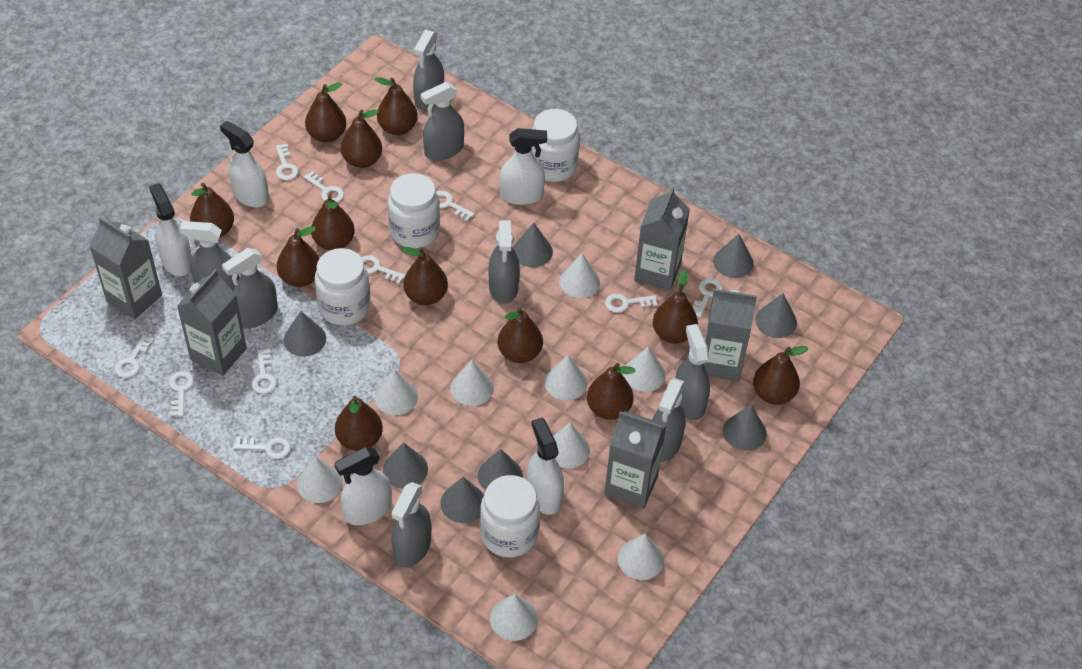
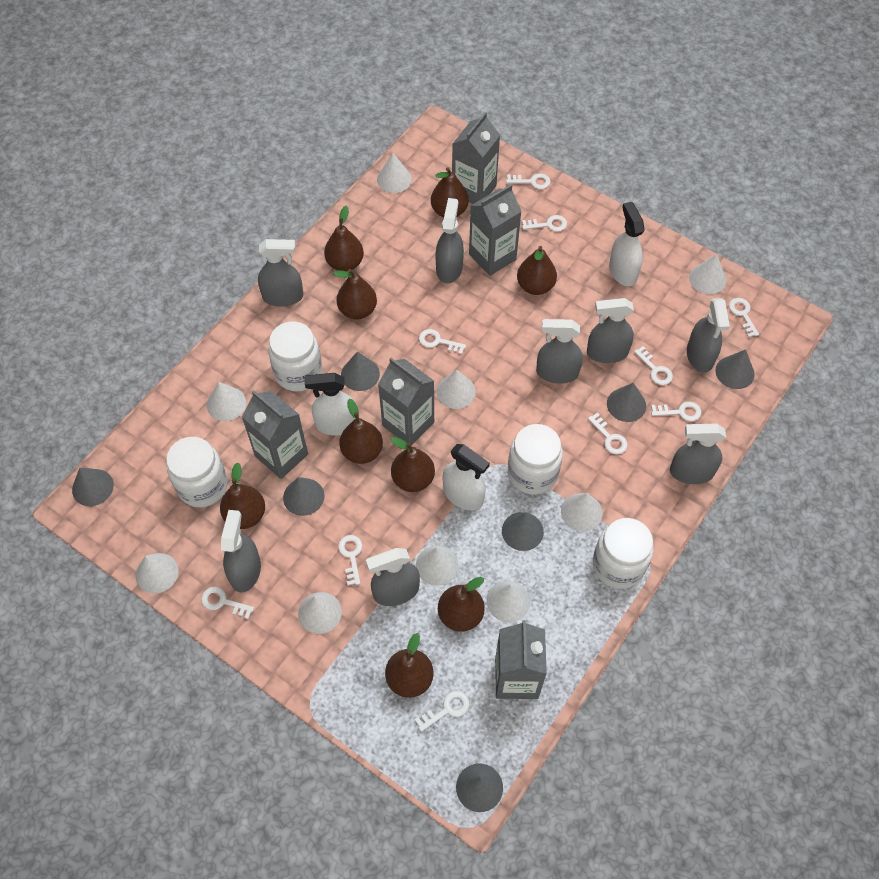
brown pear: 12 -> 9
grey cone: 8 -> 7
white spray bottle: 5 -> 3

